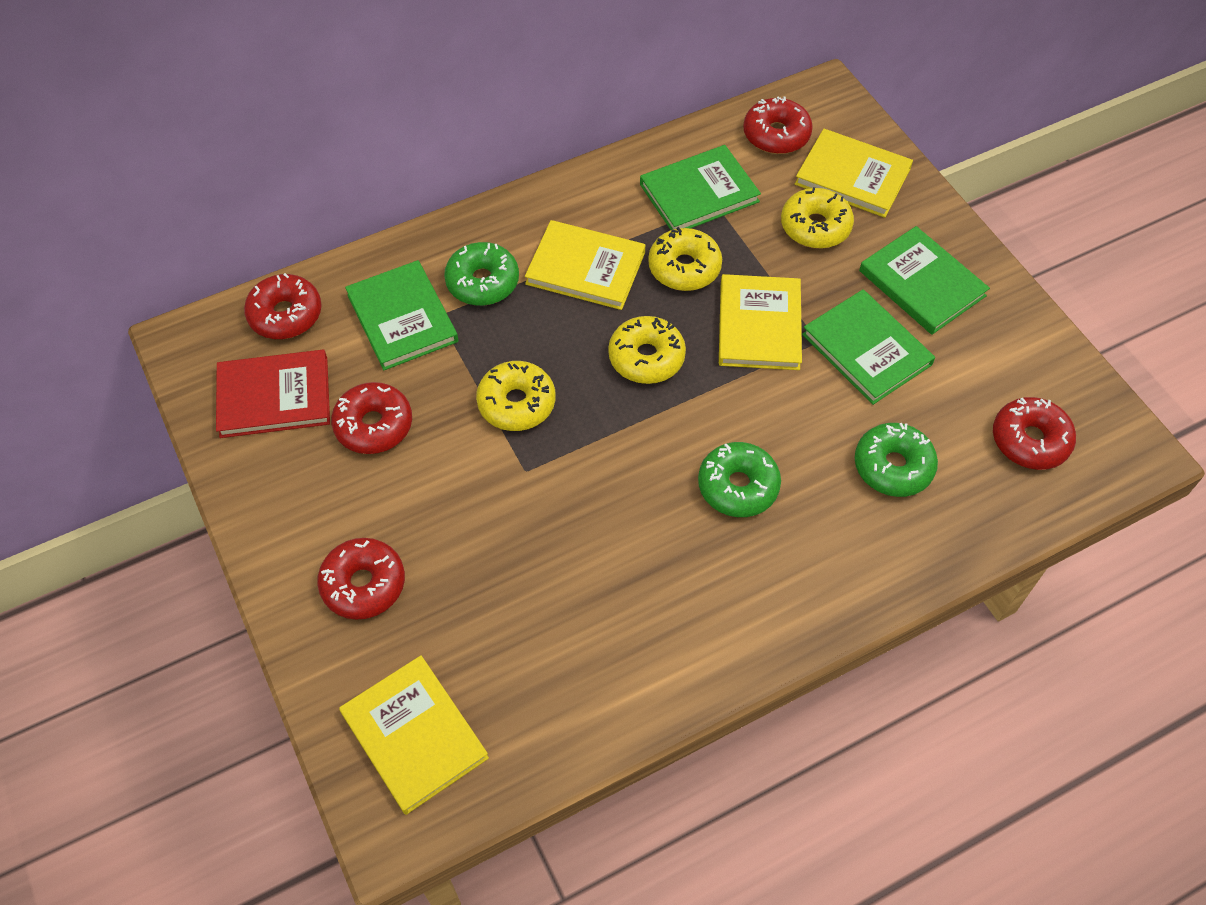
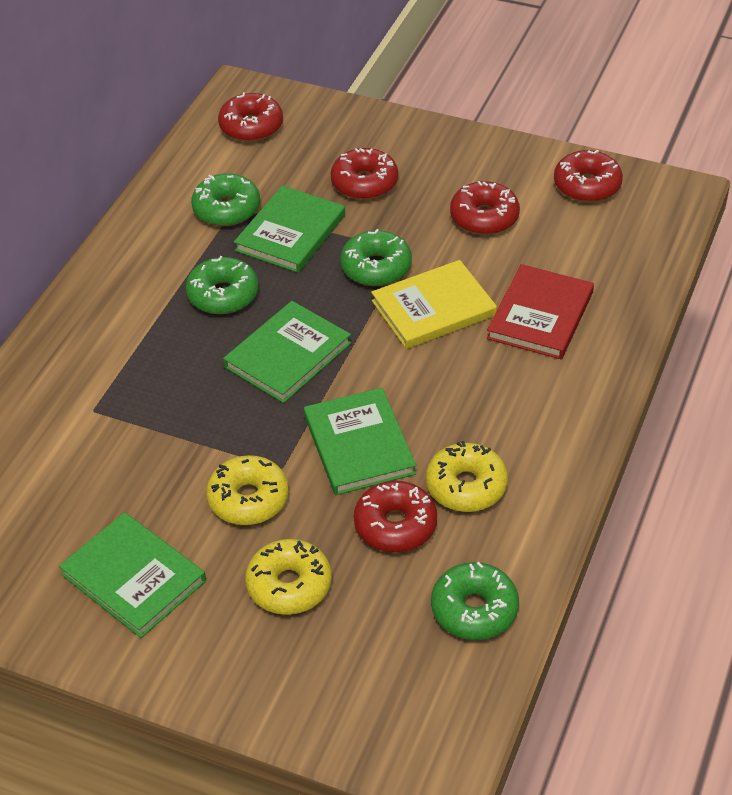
green donut: 3 -> 4
yellow book: 4 -> 1
yellow donut: 4 -> 3

